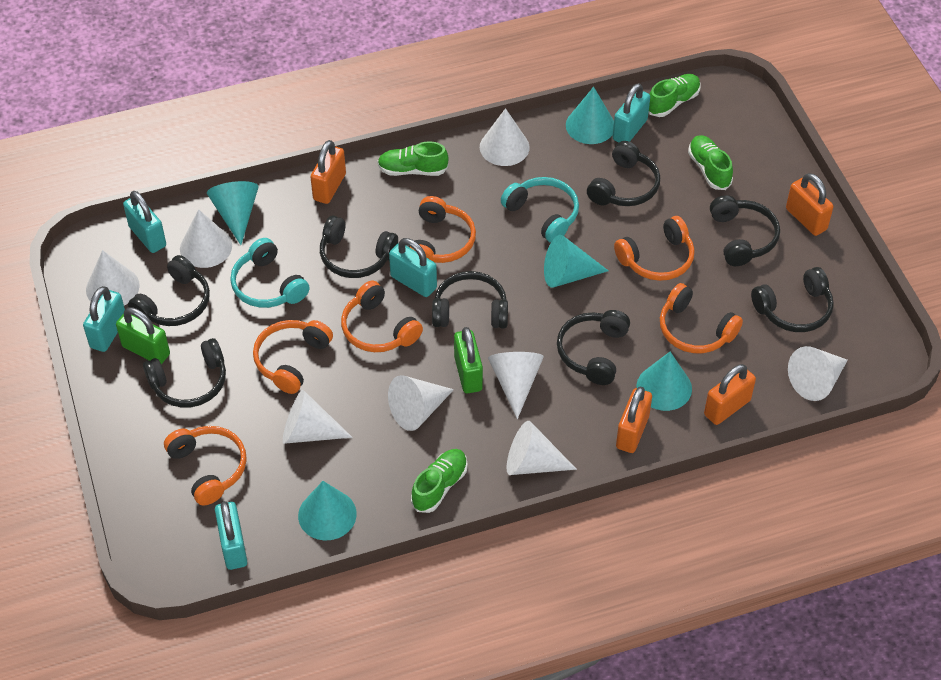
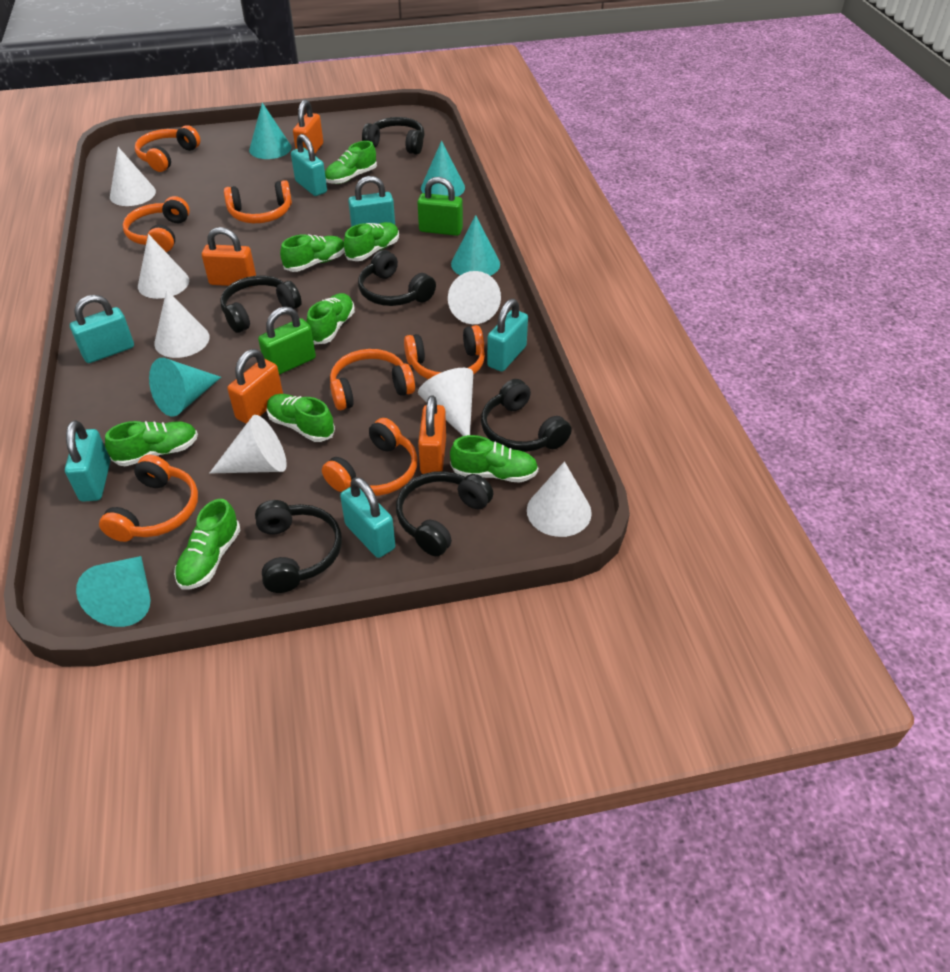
black headphones: 8 -> 6
green shoe: 4 -> 8
orange headphones: 6 -> 7
turquoise headphones: 2 -> 0
turquoise padlock: 5 -> 6
white cone: 8 -> 7

